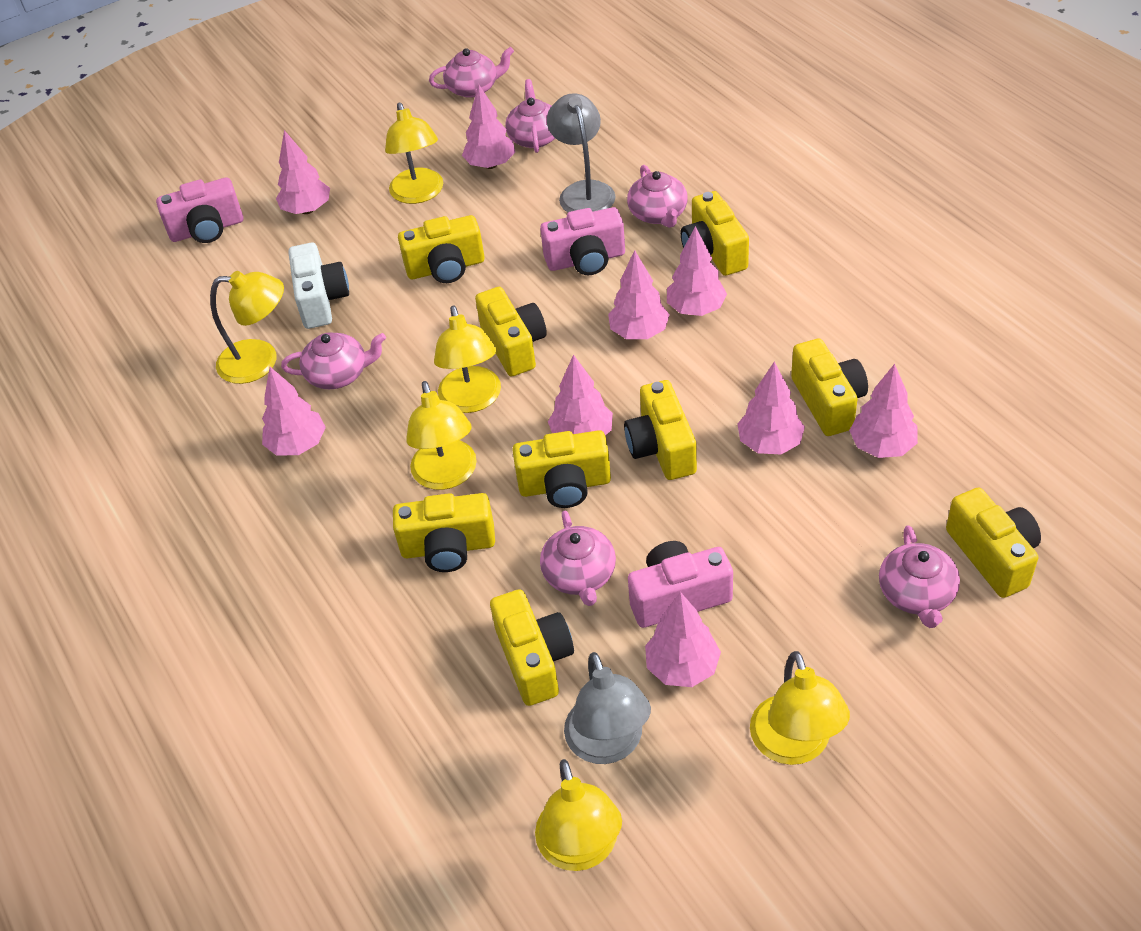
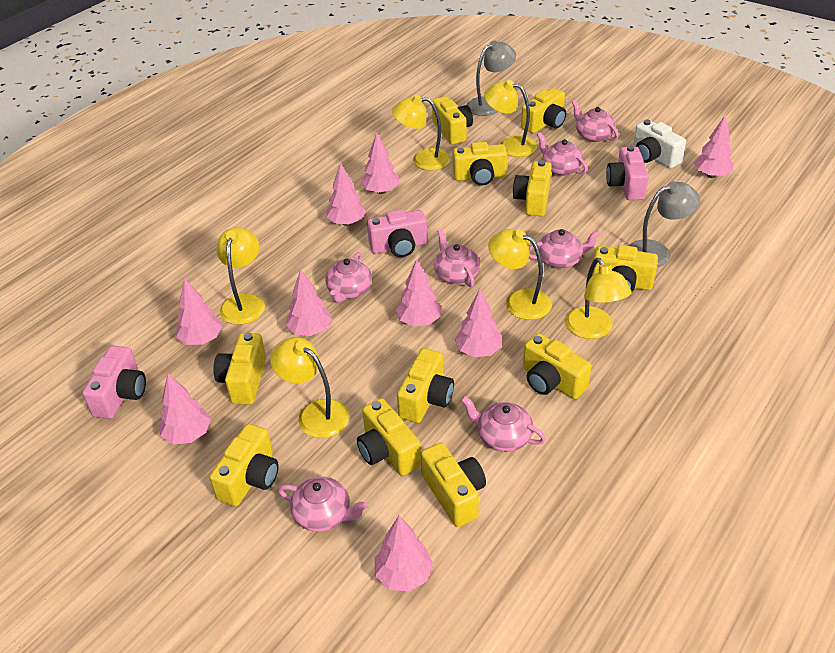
pink teapot: 6 -> 7
yellow camera: 9 -> 11

